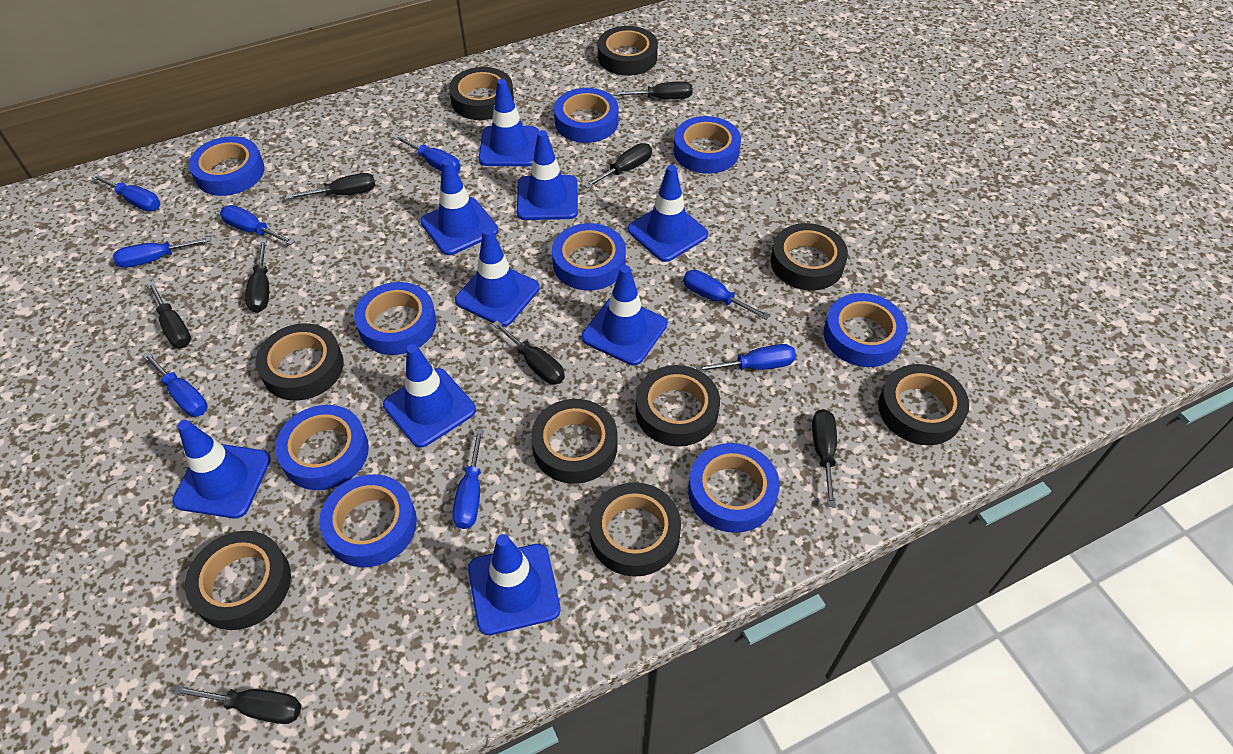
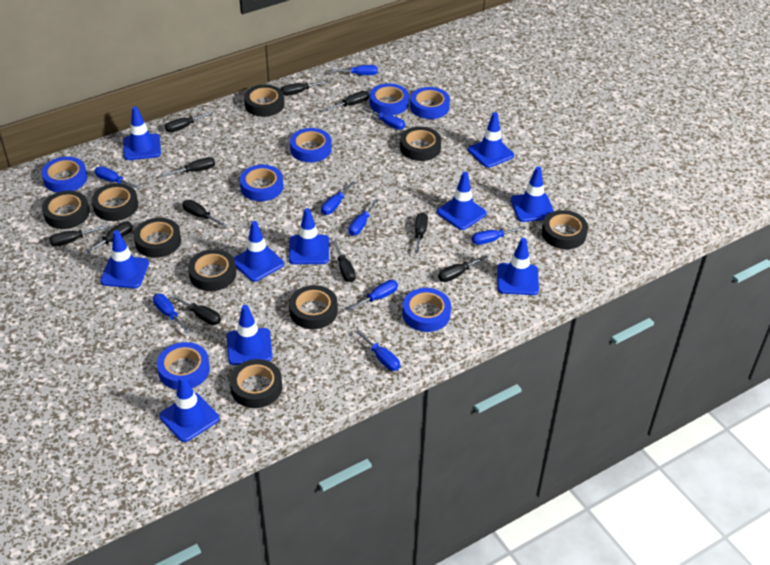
black screwdriver: 8 -> 11
blue screwdriver: 8 -> 9
blue tape: 9 -> 7
blue traffic cone: 9 -> 10

